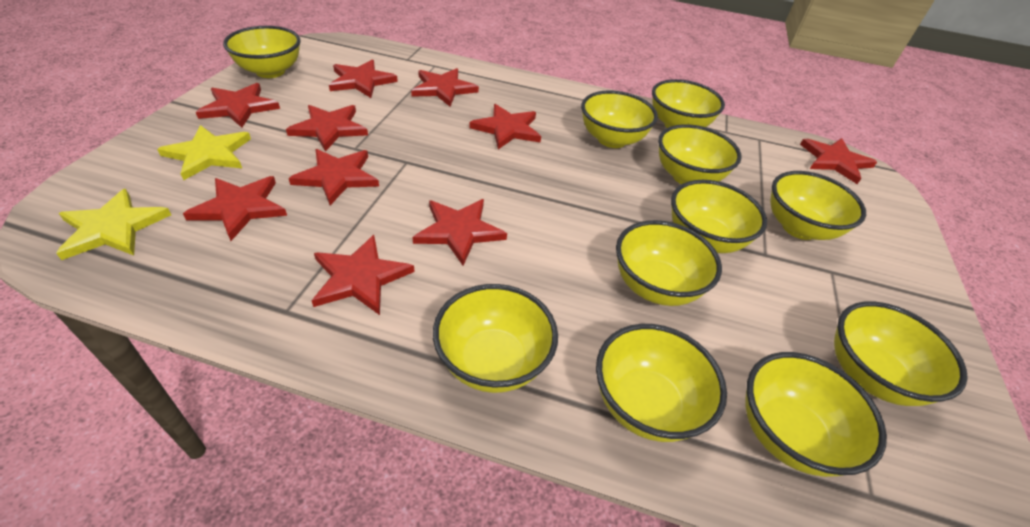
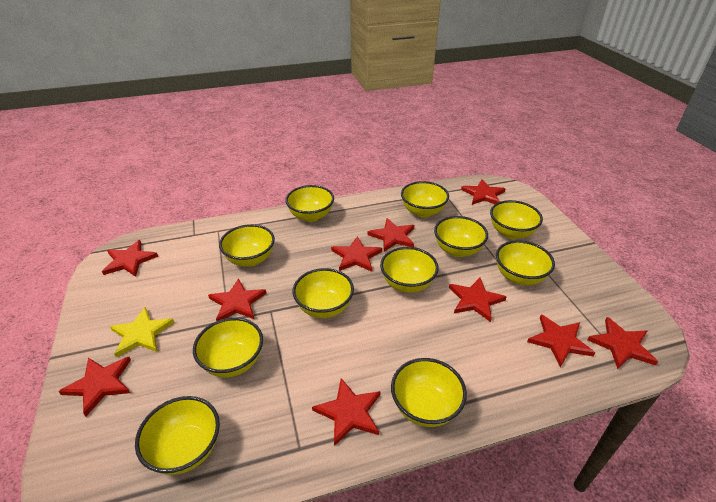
yellow star: 2 -> 1

